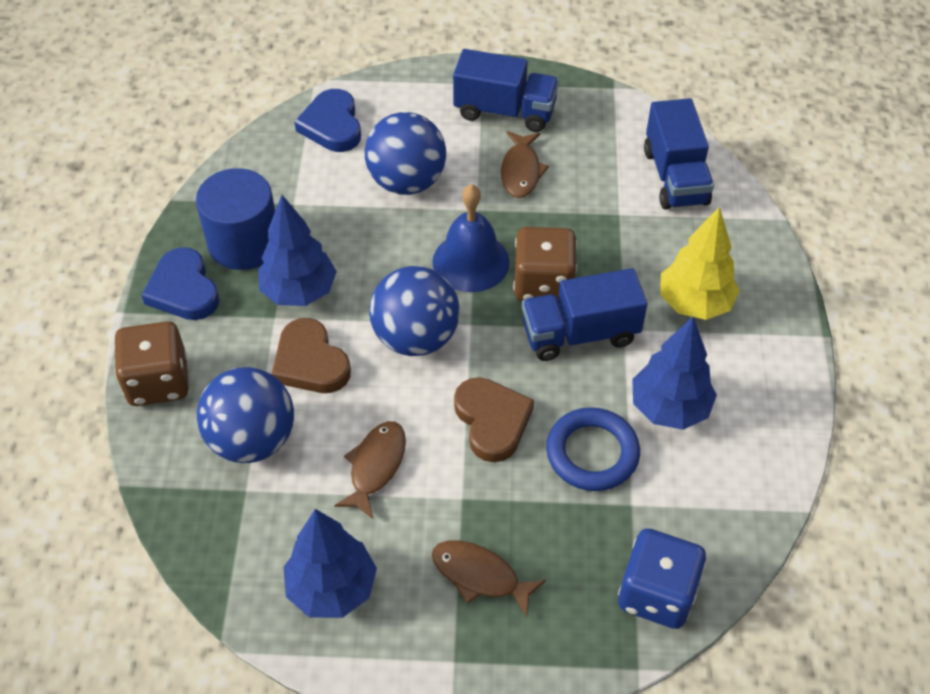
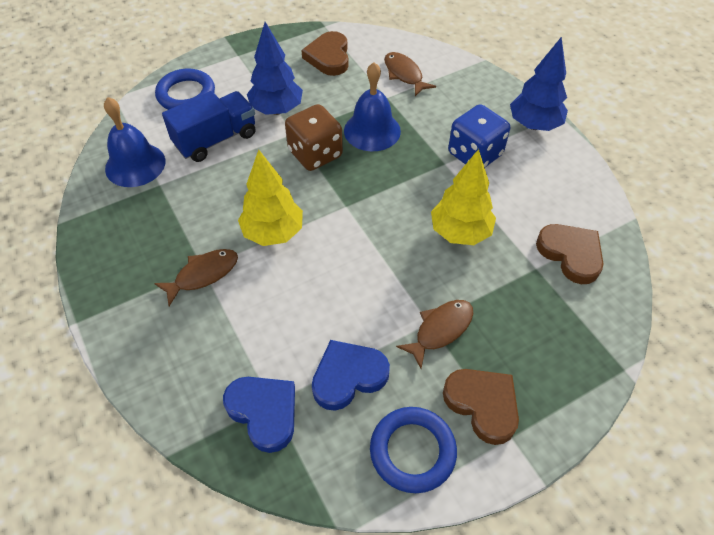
blue ball: 3 -> 0
blue bell: 1 -> 2
blue cylinder: 1 -> 0
blue ring: 1 -> 2
blue tree: 3 -> 2
blue truck: 3 -> 1
brown dice: 2 -> 1
brown heart: 2 -> 3
yellow tree: 1 -> 2

